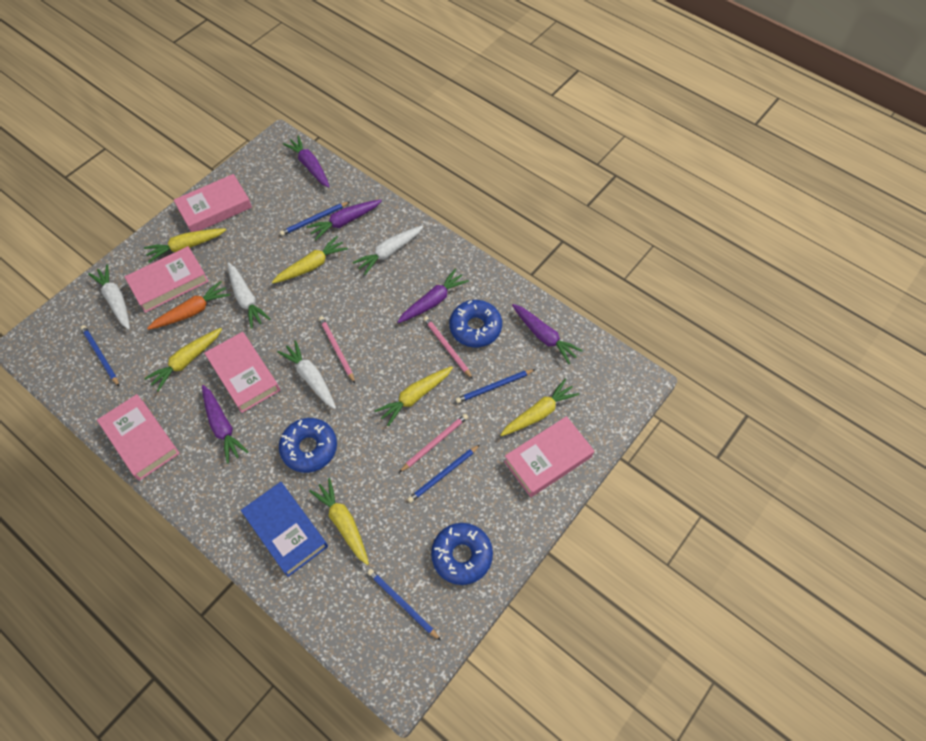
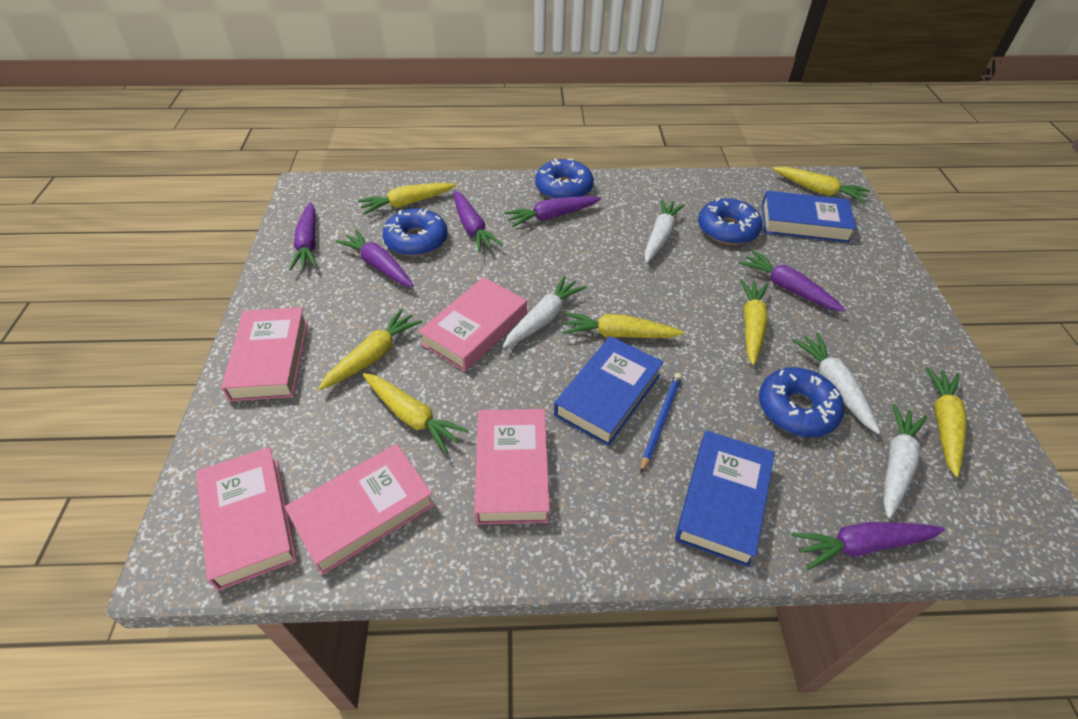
blue book: 1 -> 3
blue donut: 3 -> 4
blue pencil: 5 -> 1
orange carrot: 1 -> 0
pink pencil: 3 -> 0
purple carrot: 5 -> 6
yellow carrot: 6 -> 7

